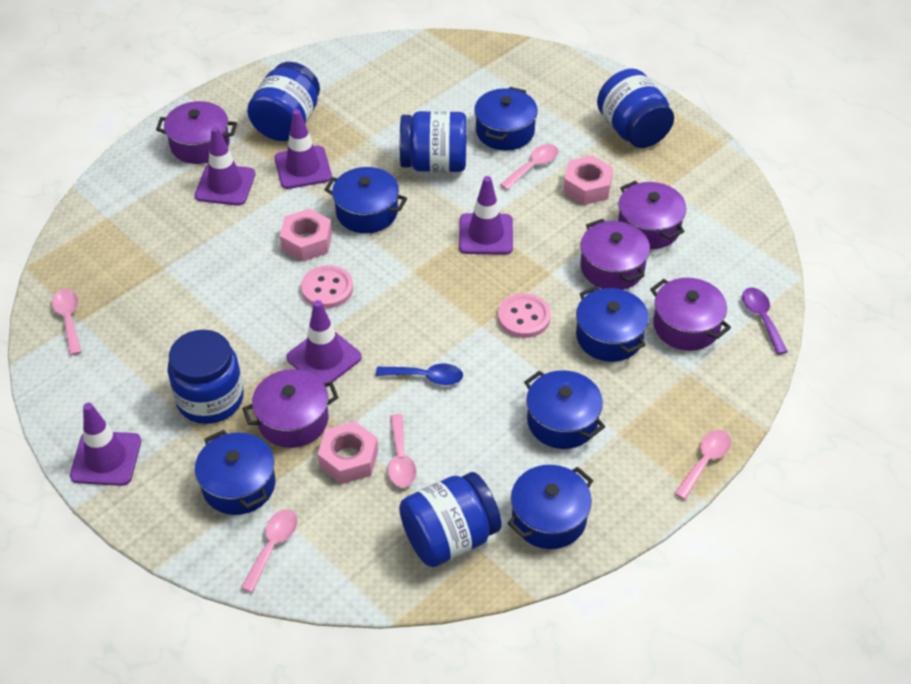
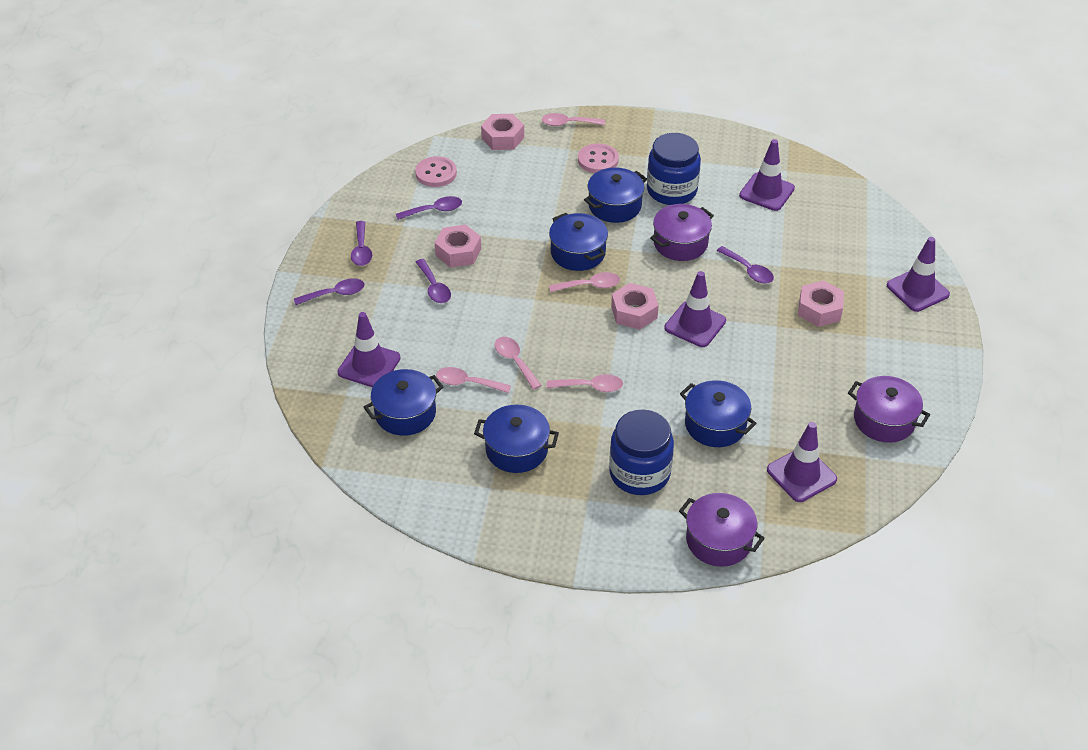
blue jar: 5 -> 2
blue pot: 6 -> 5
blue spoon: 1 -> 0
pink nut: 3 -> 4
purple pot: 5 -> 3
purple spoon: 1 -> 5

